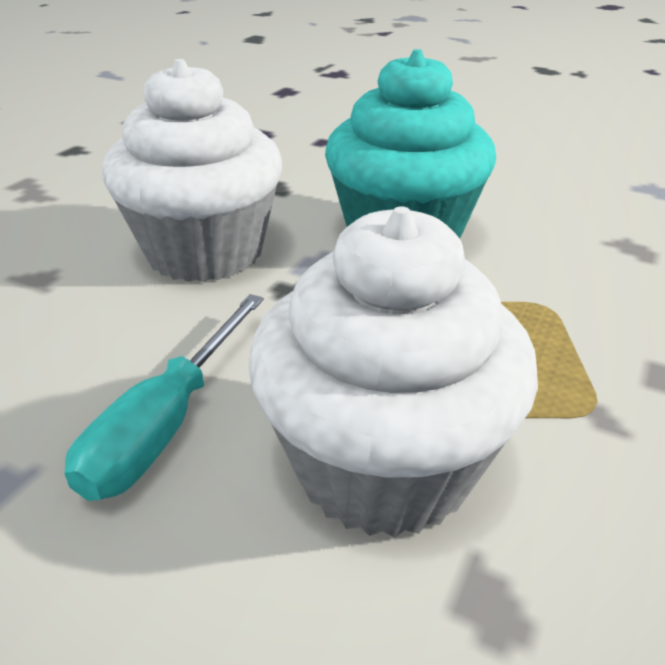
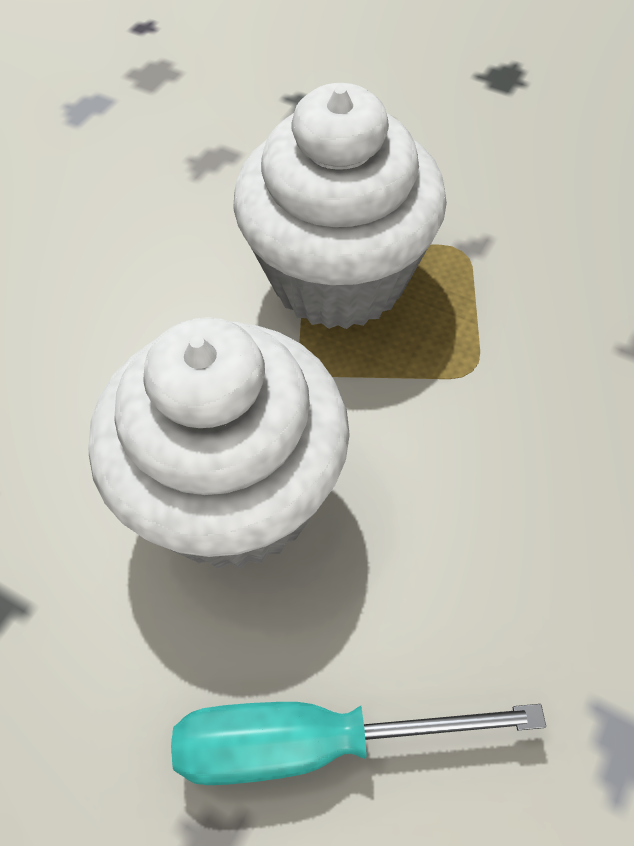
turquoise cupcake: 1 -> 0

